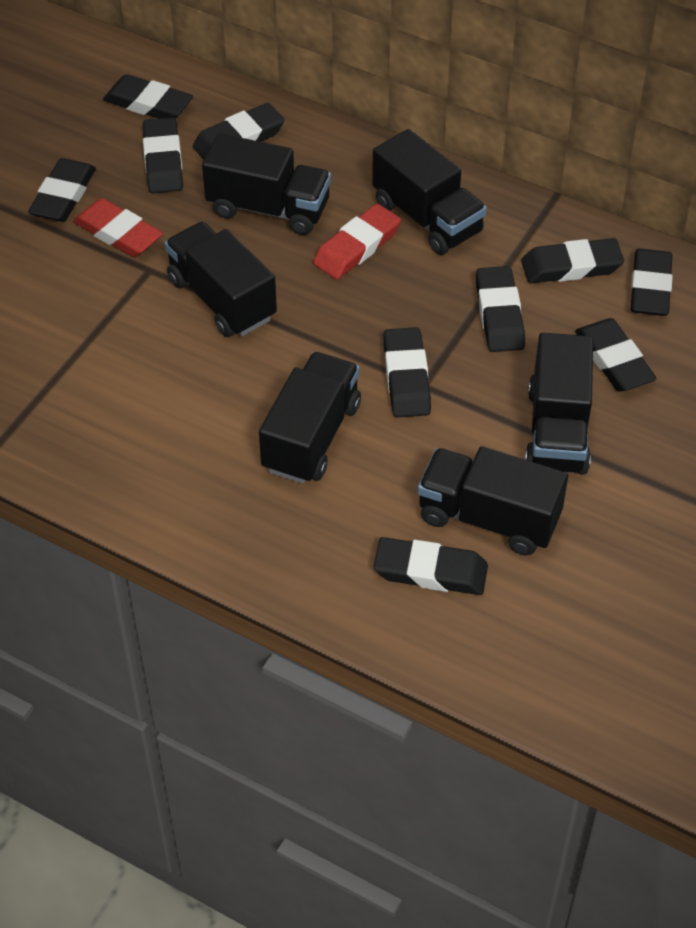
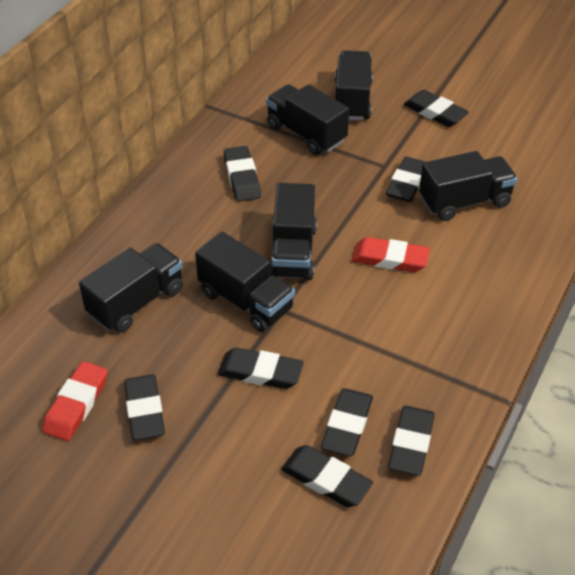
black eraser: 10 -> 8

